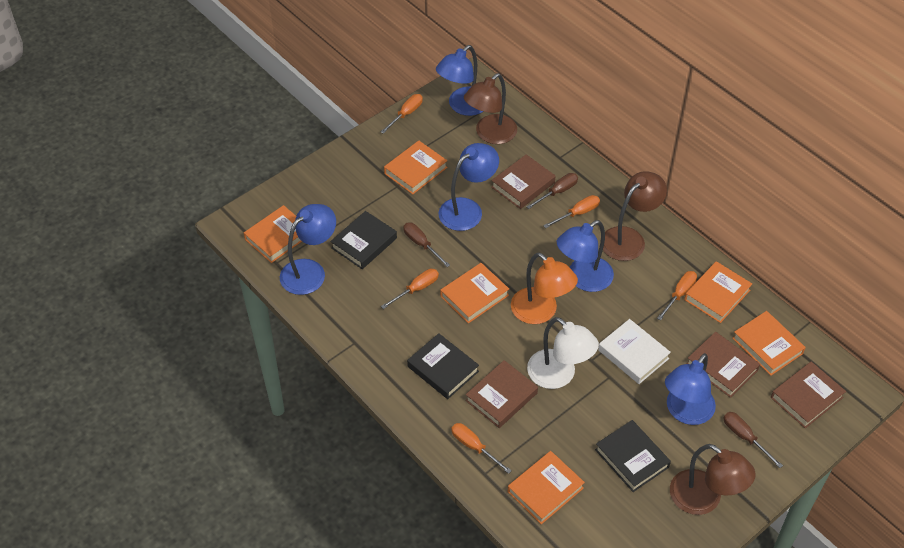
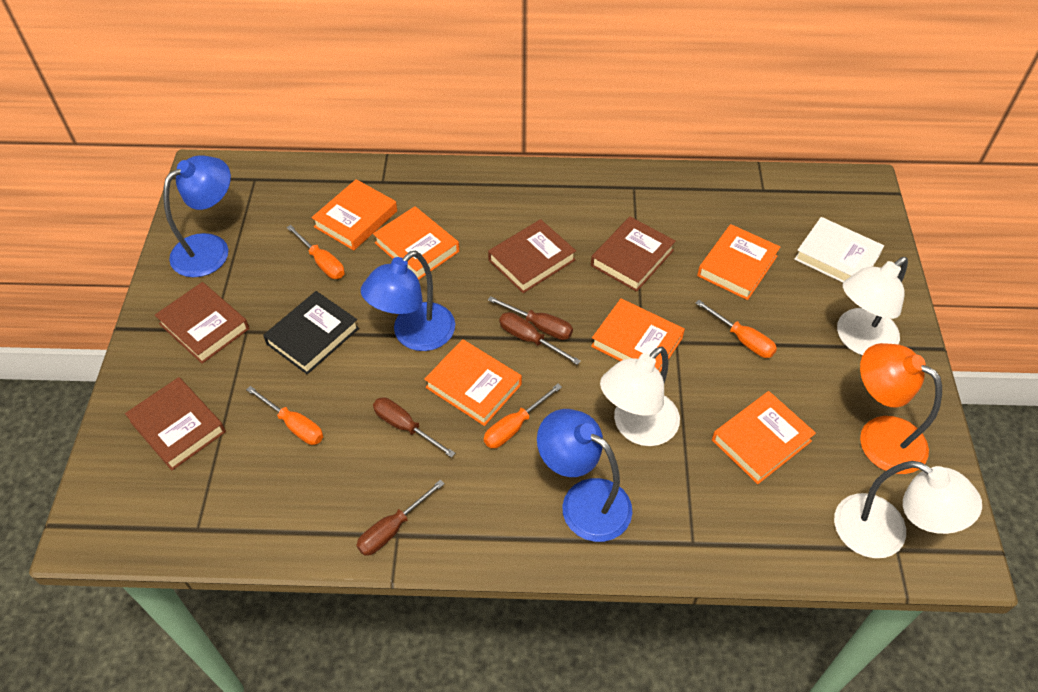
black book: 3 -> 1
blue lamp: 5 -> 3
brown lamp: 3 -> 0
brown screwdriver: 3 -> 4
orange screwdriver: 5 -> 4
white lamp: 1 -> 3

